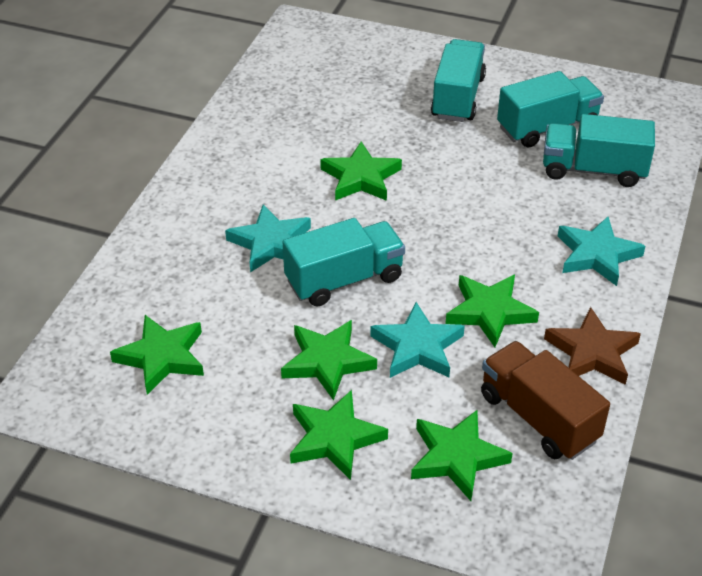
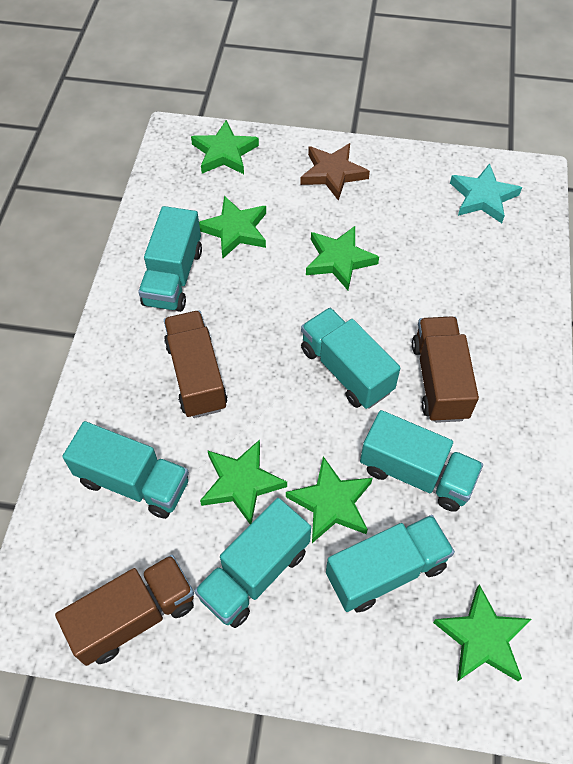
brown truck: 1 -> 3
turquoise star: 3 -> 1
turquoise truck: 4 -> 6

